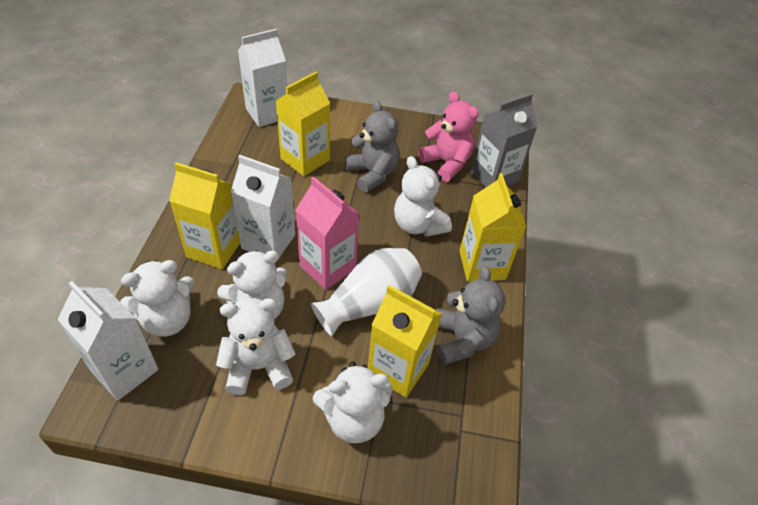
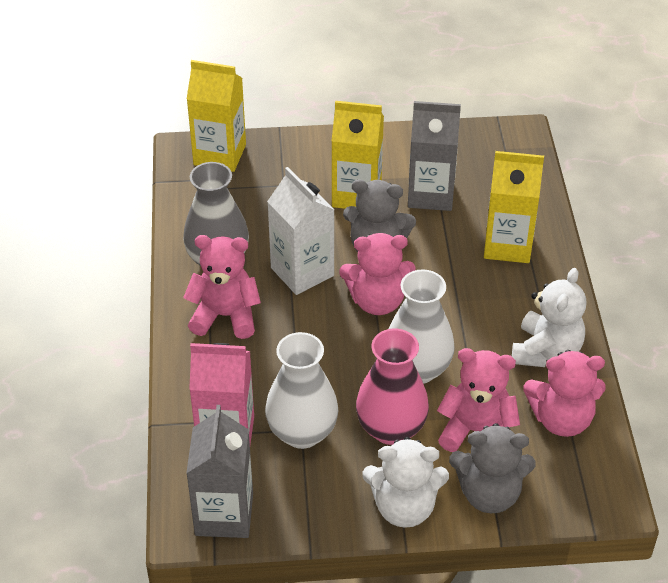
grey carton: 1 -> 2
grey vase: 0 -> 1
pink teddy bear: 1 -> 4
pink vase: 0 -> 1
white carton: 3 -> 1
white teddy bear: 5 -> 2
white vase: 1 -> 2
yellow carton: 4 -> 3

